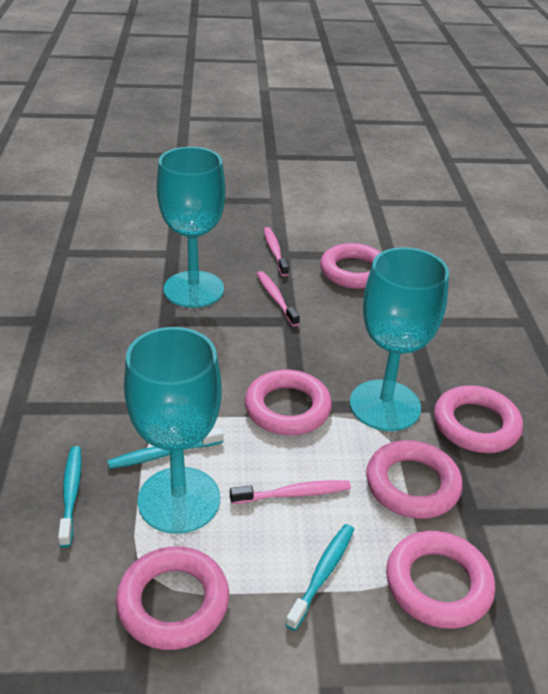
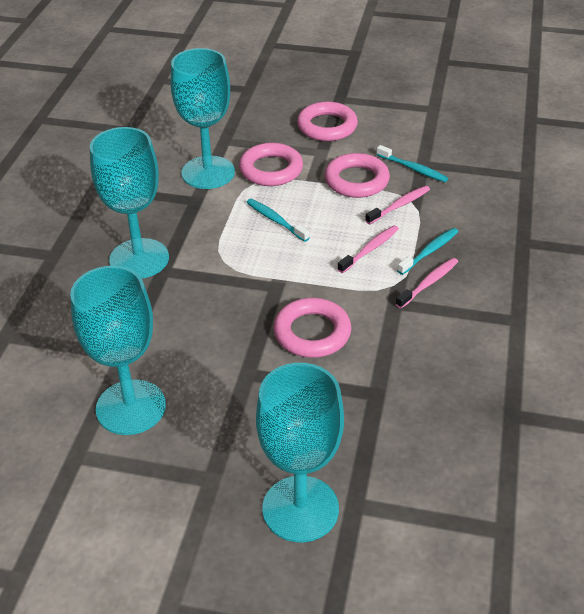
pink ring: 6 -> 4
turquoise goblet: 3 -> 4

